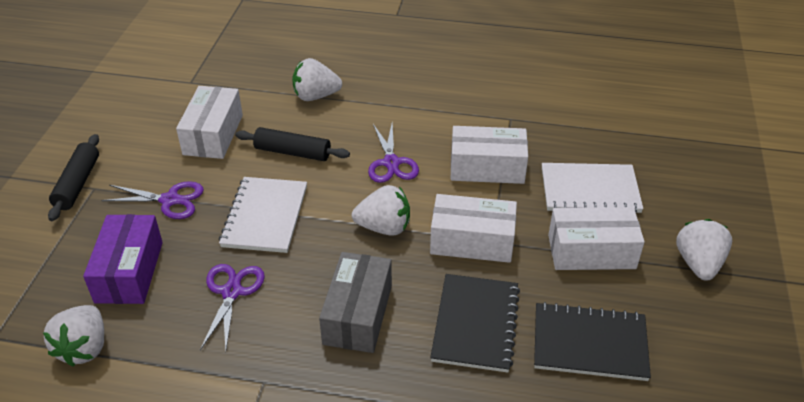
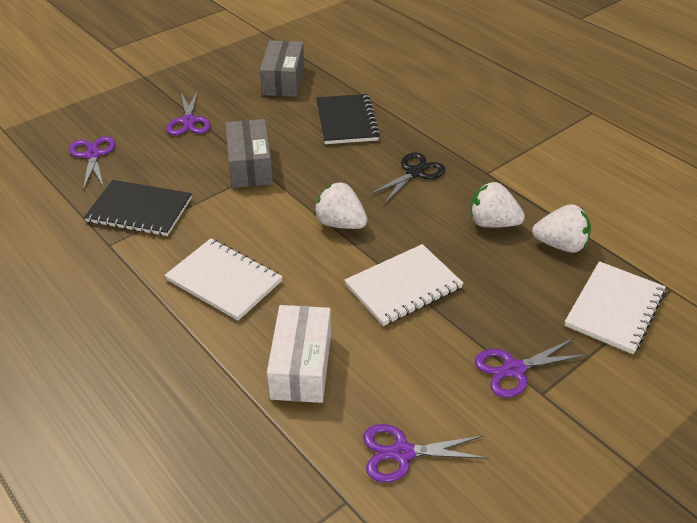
black rolling pin: 2 -> 0
black scissors: 0 -> 1
grey box: 1 -> 2
purple box: 1 -> 0
purple scissors: 3 -> 4
white box: 4 -> 1
white notebook: 2 -> 3
white strawberry: 4 -> 3

